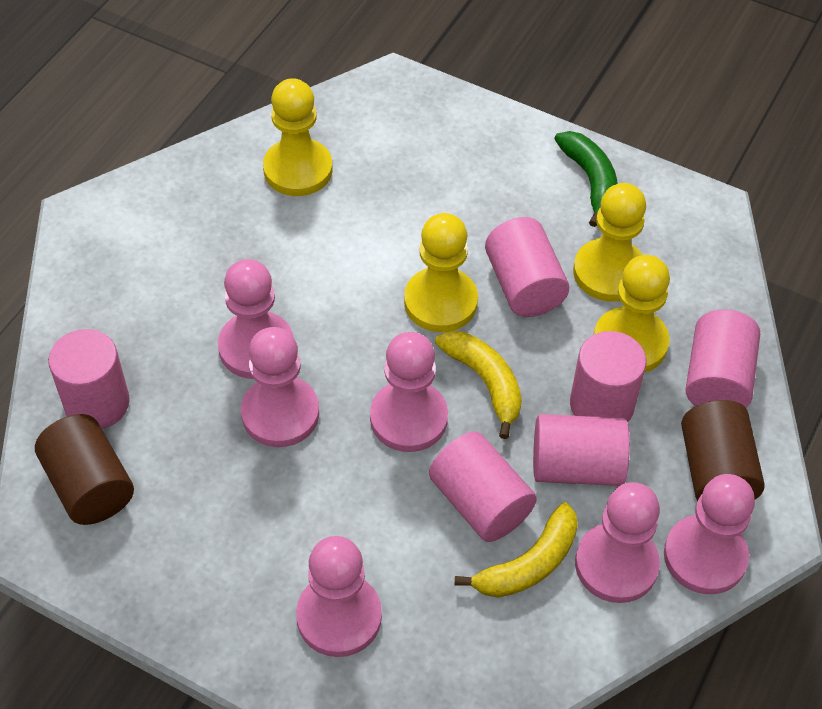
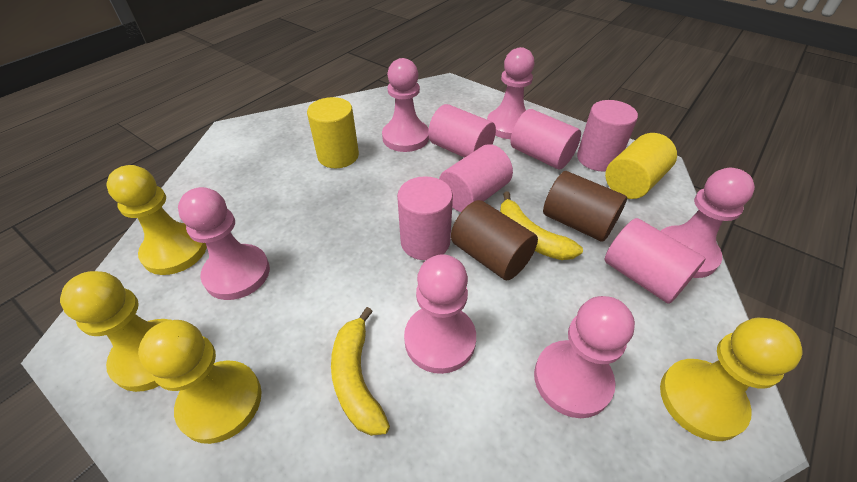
green banana: 1 -> 0
yellow cylinder: 0 -> 2

